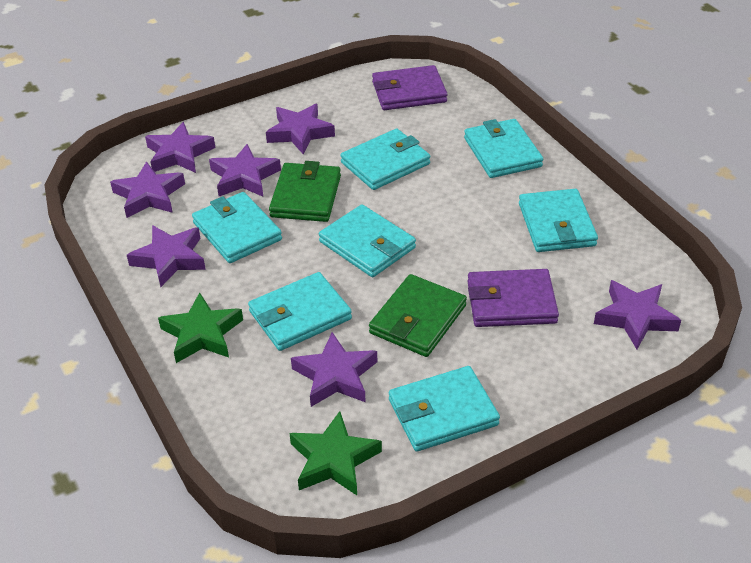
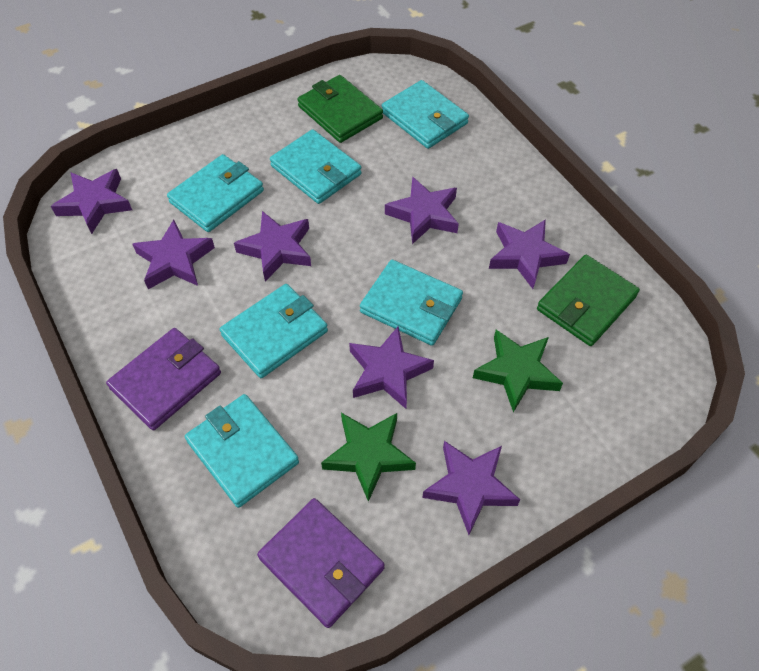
turquoise wallet: 7 -> 6

